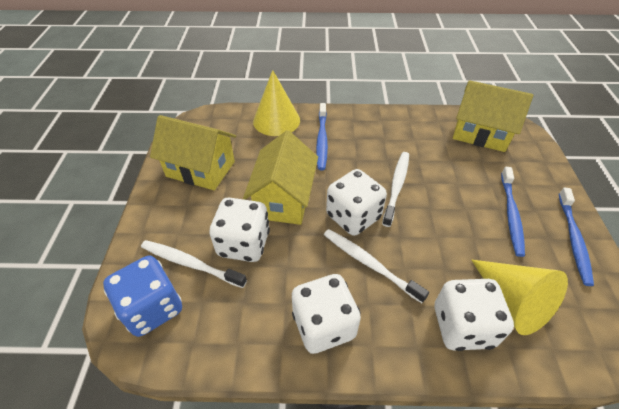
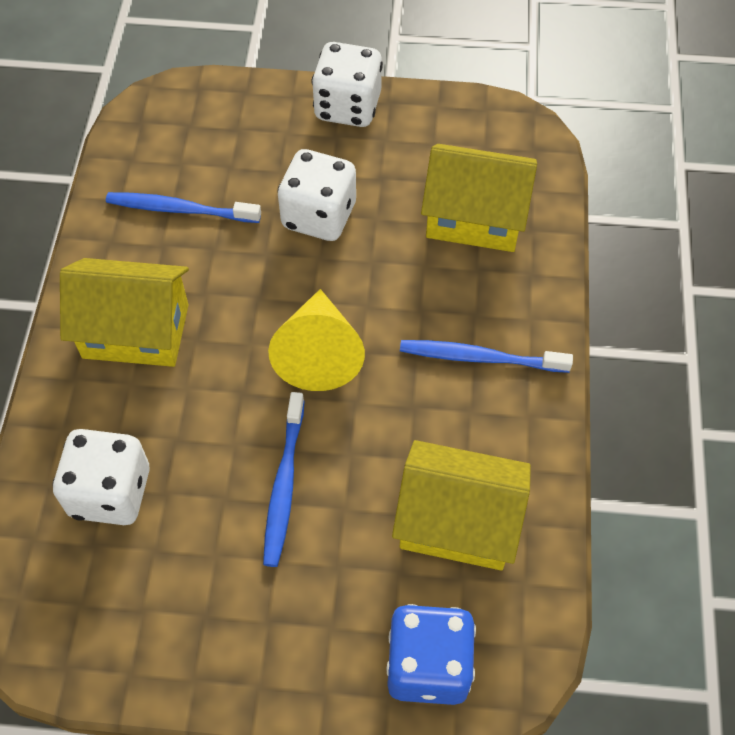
white dice: 4 -> 3
white toothbrush: 3 -> 0
yellow cone: 2 -> 1

